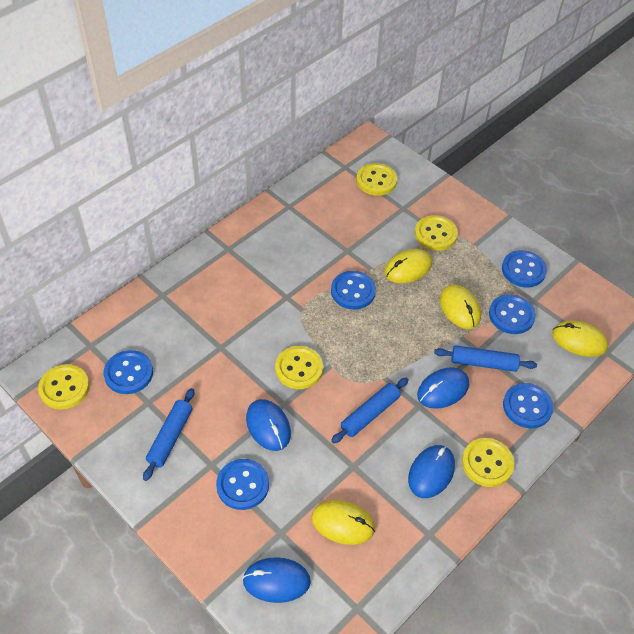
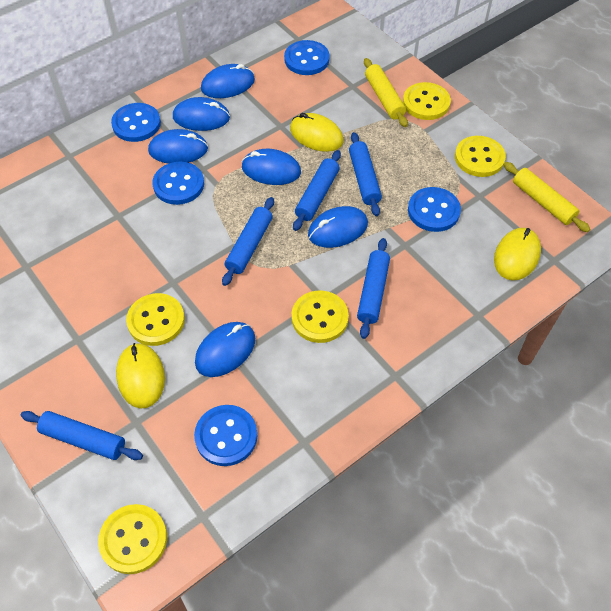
blue button: 6 -> 5
blue mouse: 4 -> 6
blue rolling pin: 3 -> 5
yellow mouse: 4 -> 3
yellow rolling pin: 0 -> 2

